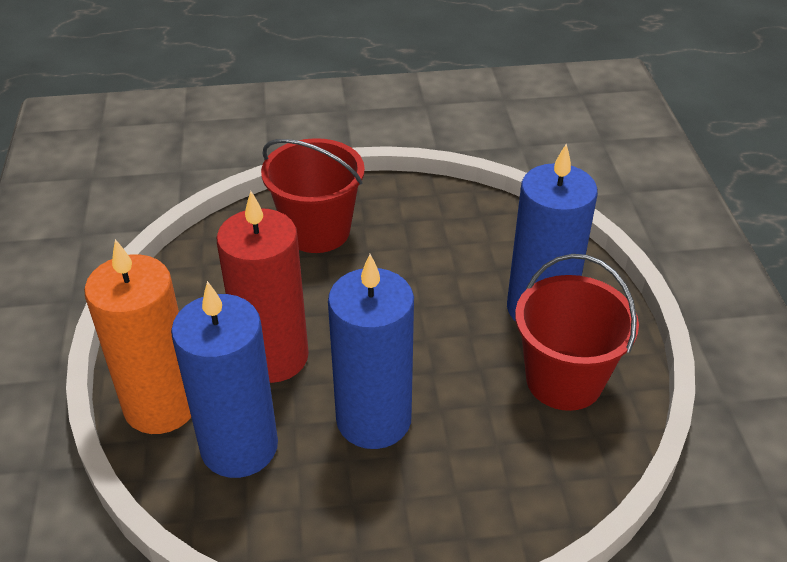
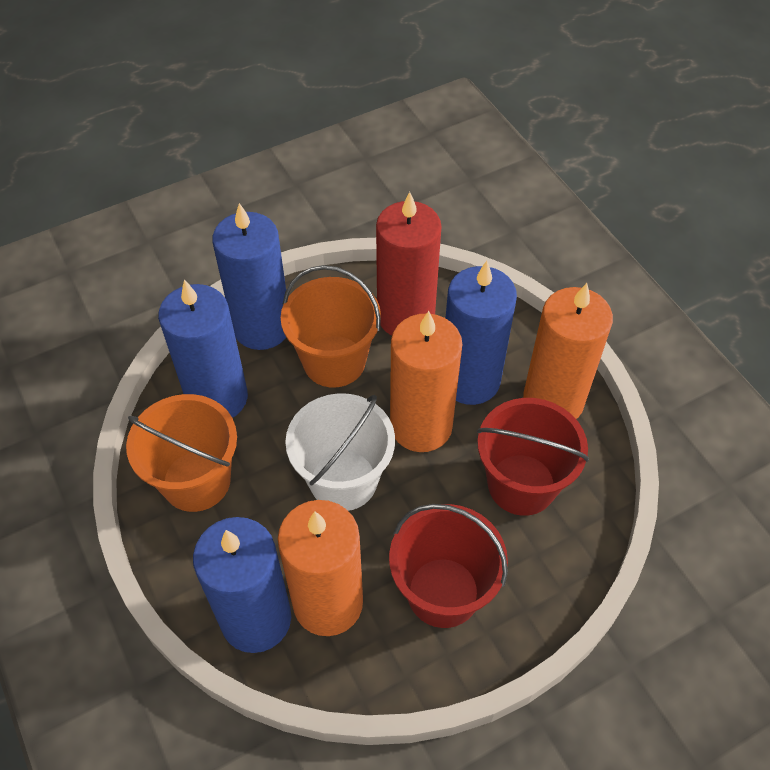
blue candle: 3 -> 4
orange bucket: 0 -> 2
orange candle: 1 -> 3
white bucket: 0 -> 1

